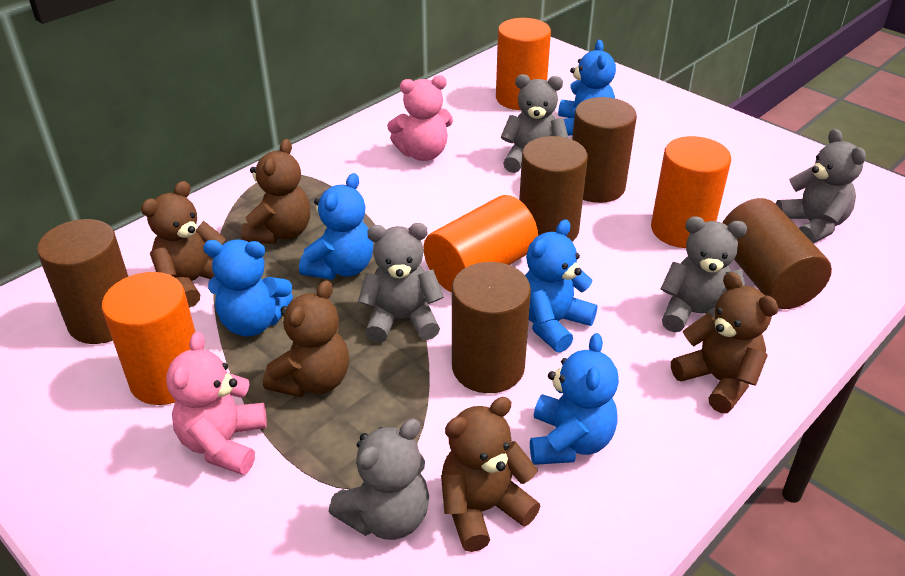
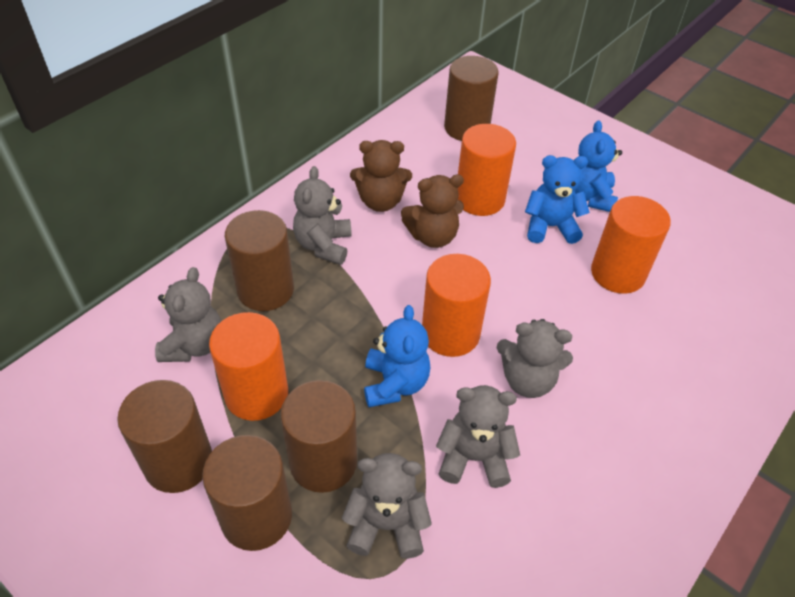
blue teddy bear: 5 -> 3
brown teddy bear: 5 -> 2
pink teddy bear: 2 -> 0

